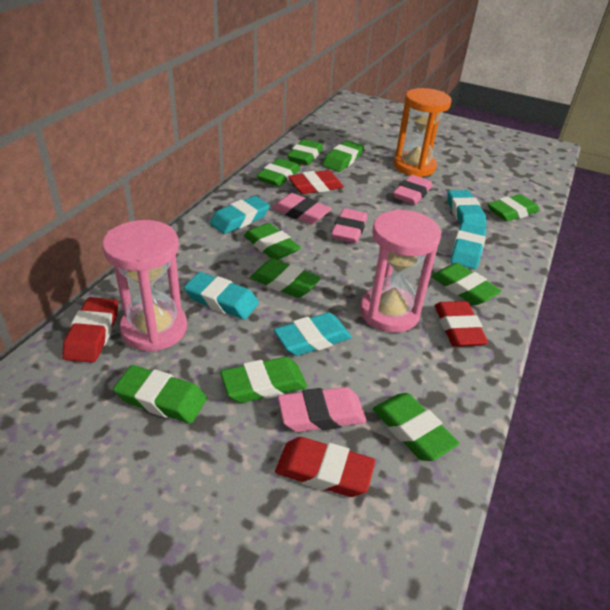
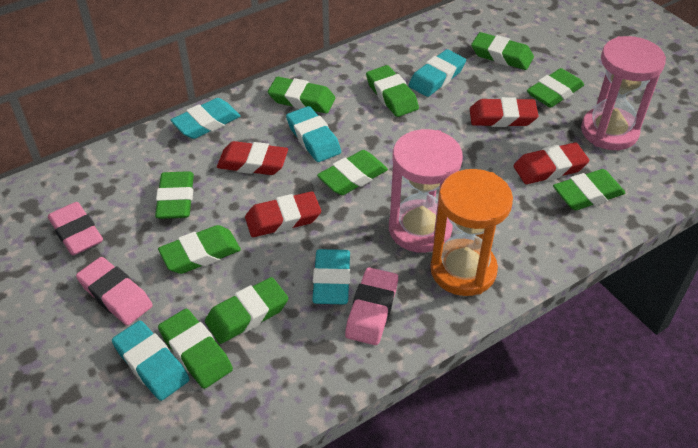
pink eraser: 4 -> 3

